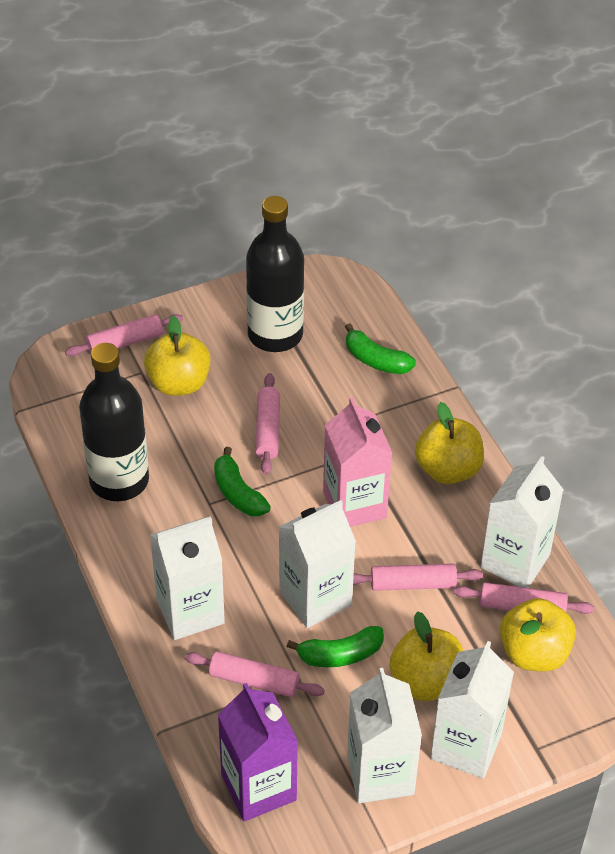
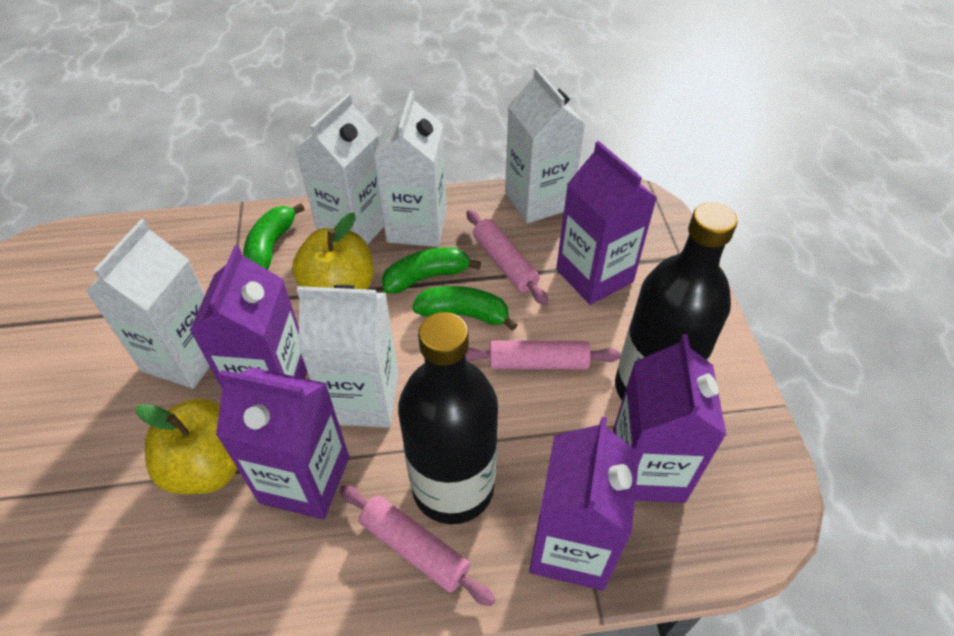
pink carton: 1 -> 0
pink rolling pin: 5 -> 3
purple carton: 1 -> 5
yellow apple: 4 -> 2

